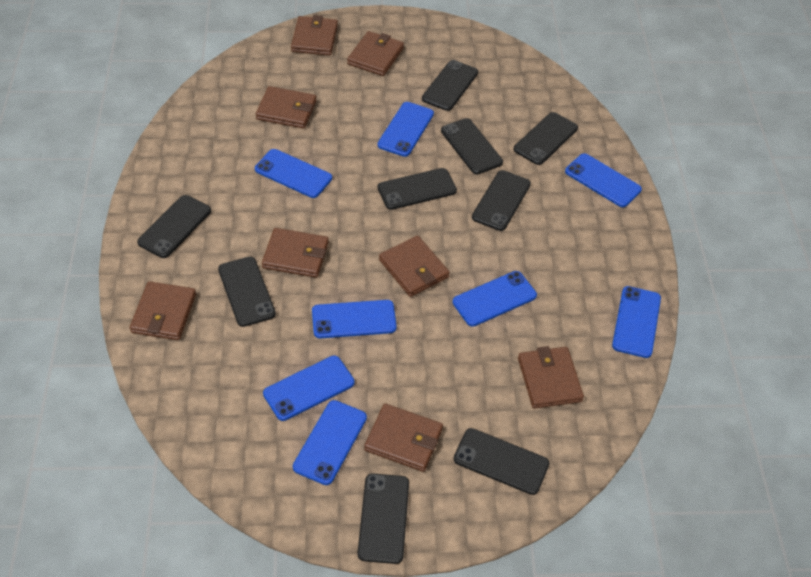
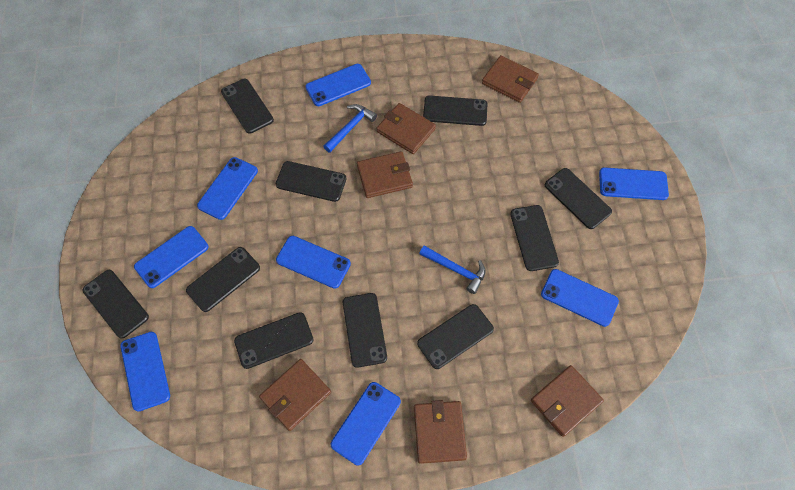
black phone: 9 -> 10
blue hammer: 0 -> 2
brown wallet: 8 -> 6

